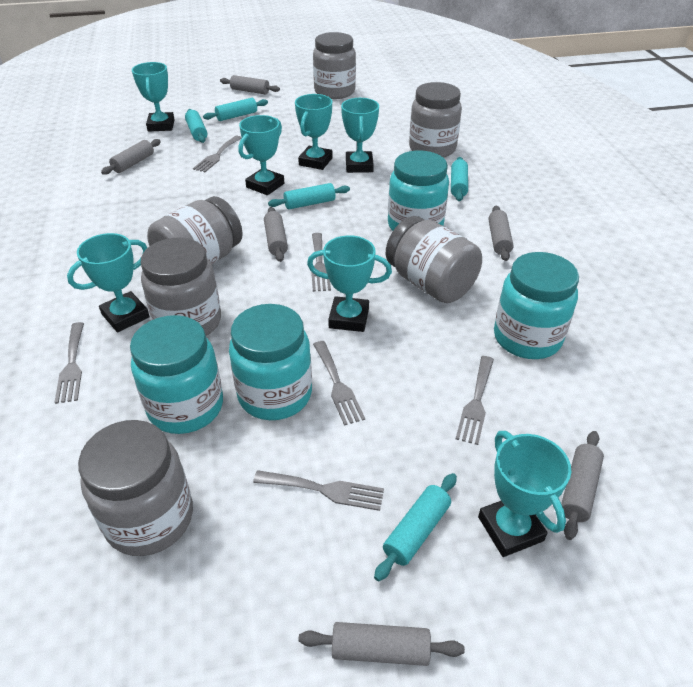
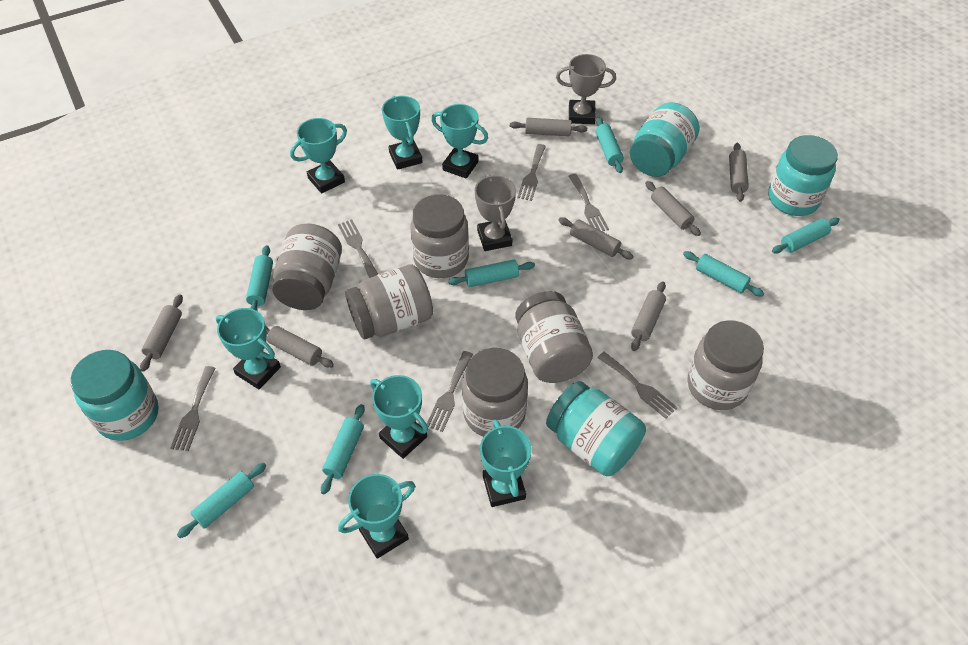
grey rolling pin: 6 -> 7
grey trophy: 0 -> 2
turquoise rolling pin: 5 -> 7

